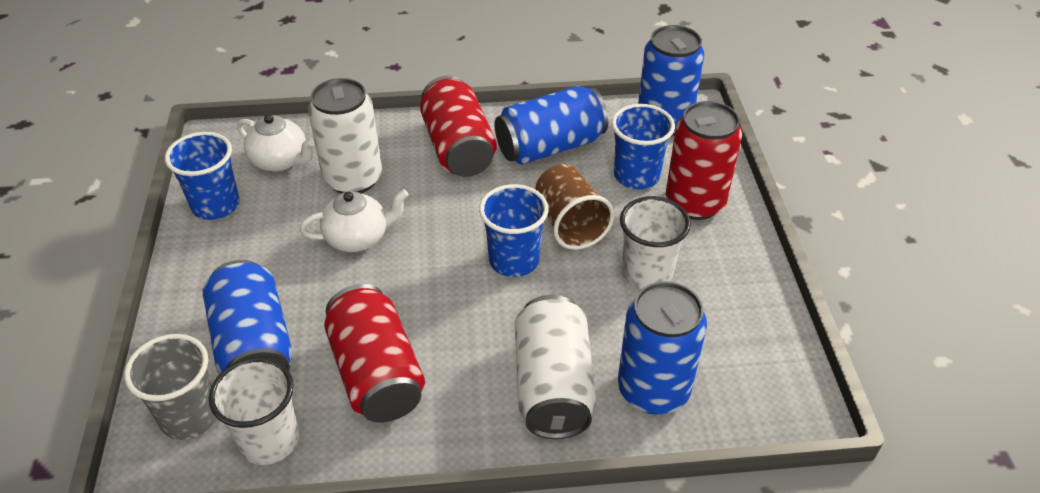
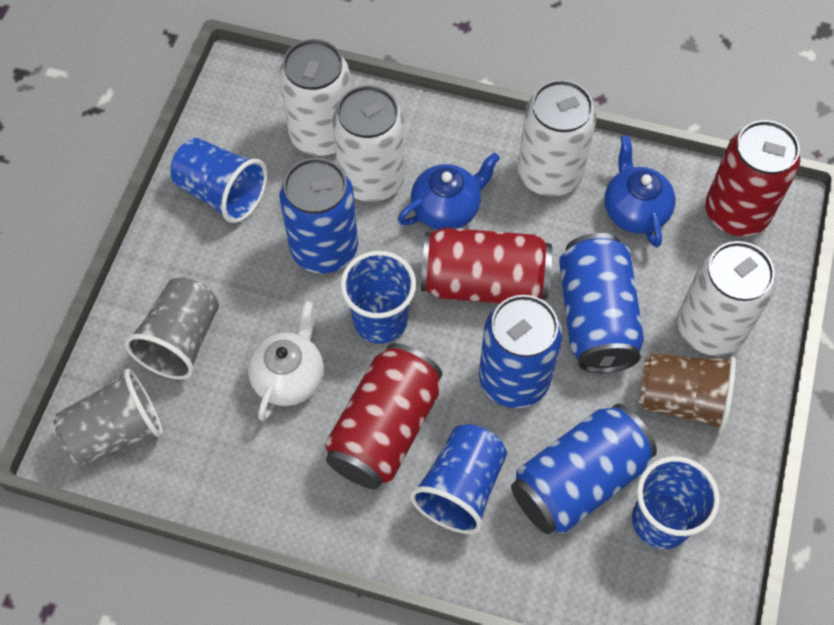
blue cup: 3 -> 4
blue teapot: 0 -> 2
grey cup: 1 -> 2
white can: 2 -> 4
white cup: 2 -> 0
white teapot: 2 -> 1

